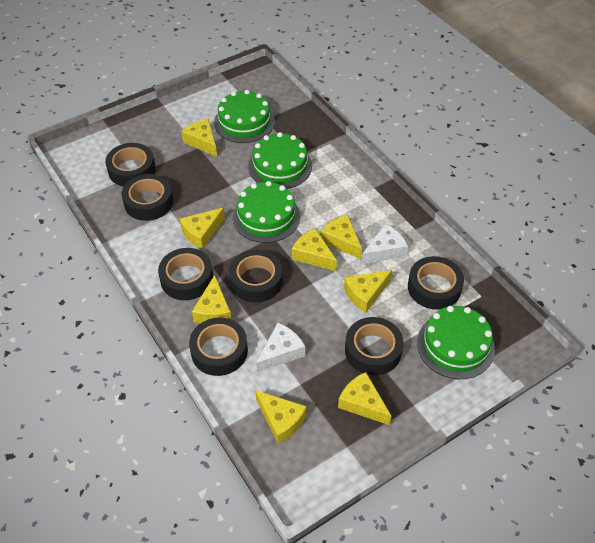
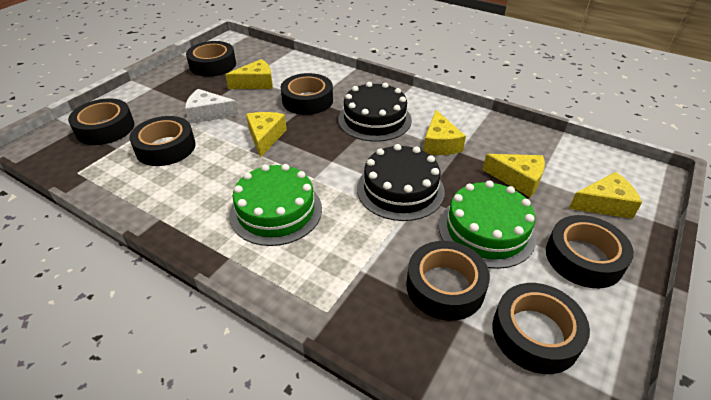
black cake: 0 -> 2
green cake: 4 -> 2
white cheese: 2 -> 1
yellow cheese: 8 -> 5

